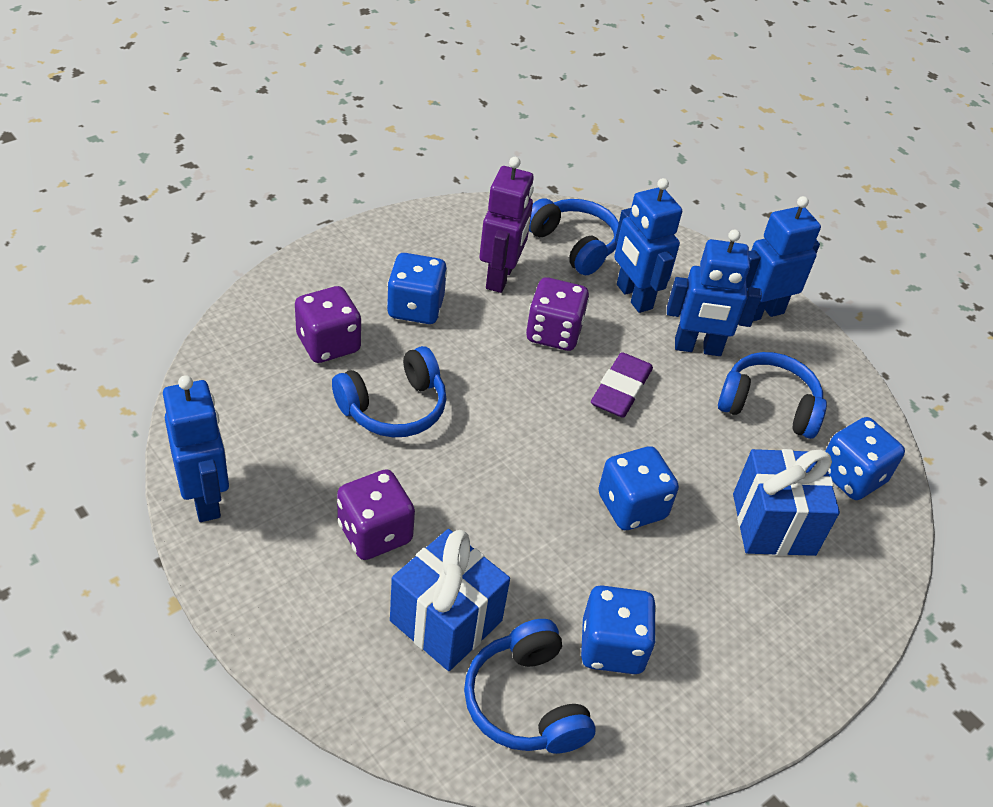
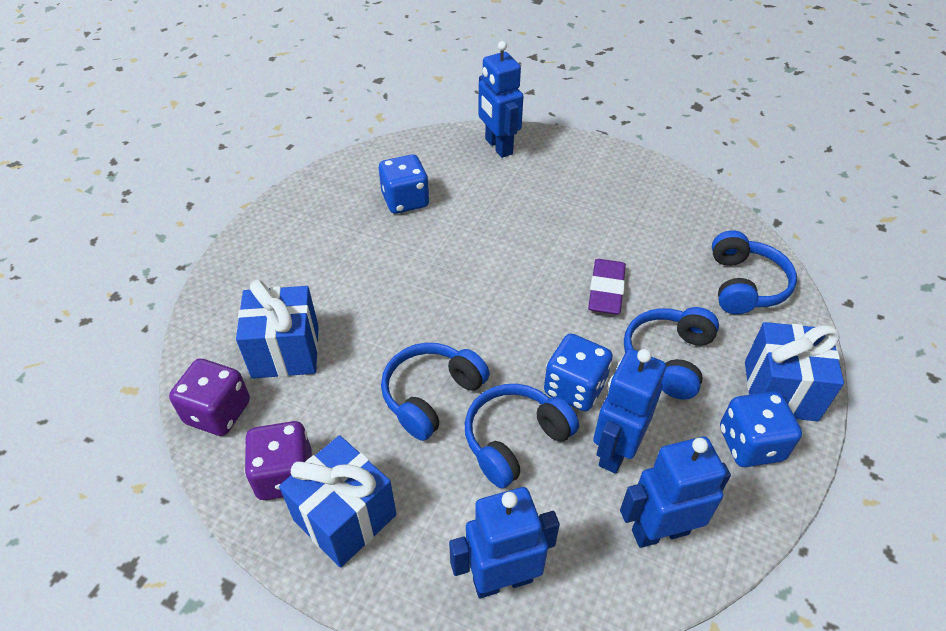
blue dice: 4 -> 3
blue gift: 2 -> 3
purple dice: 3 -> 2
purple robot: 1 -> 0

